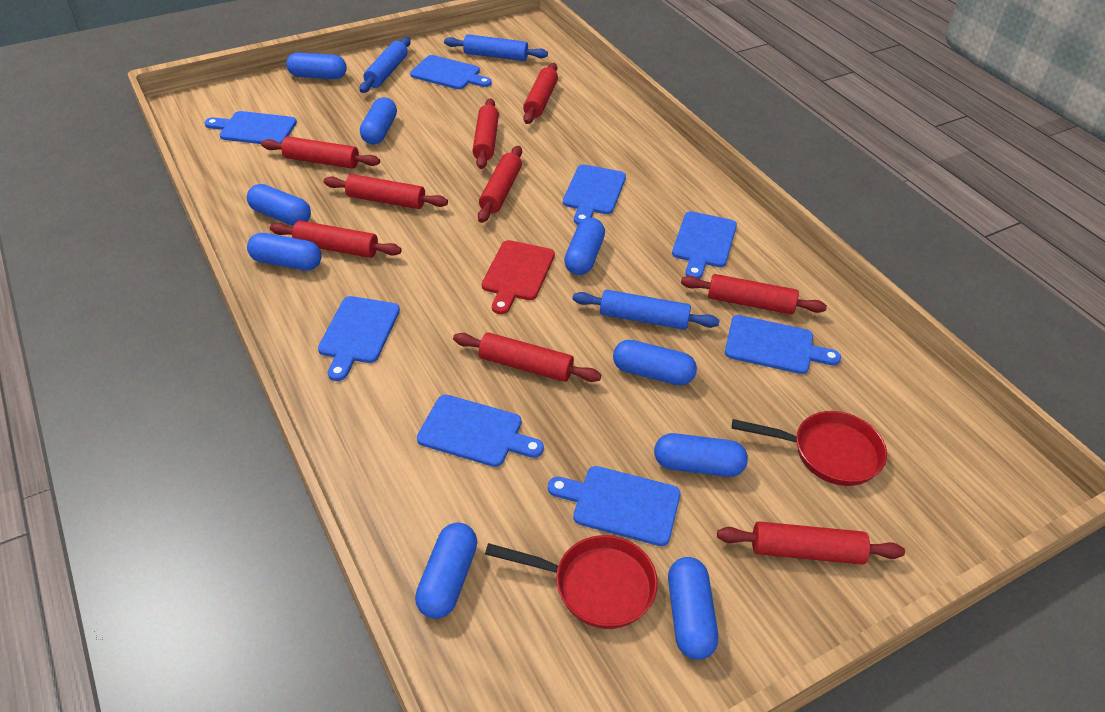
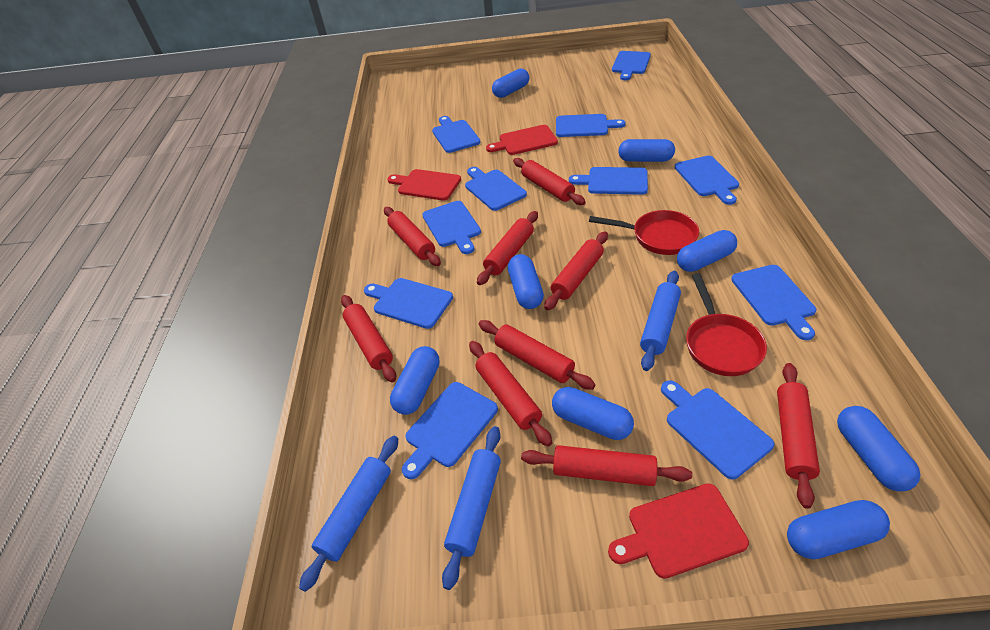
blue capsule: 9 -> 8
blue cutting board: 8 -> 11
red cutting board: 1 -> 3

